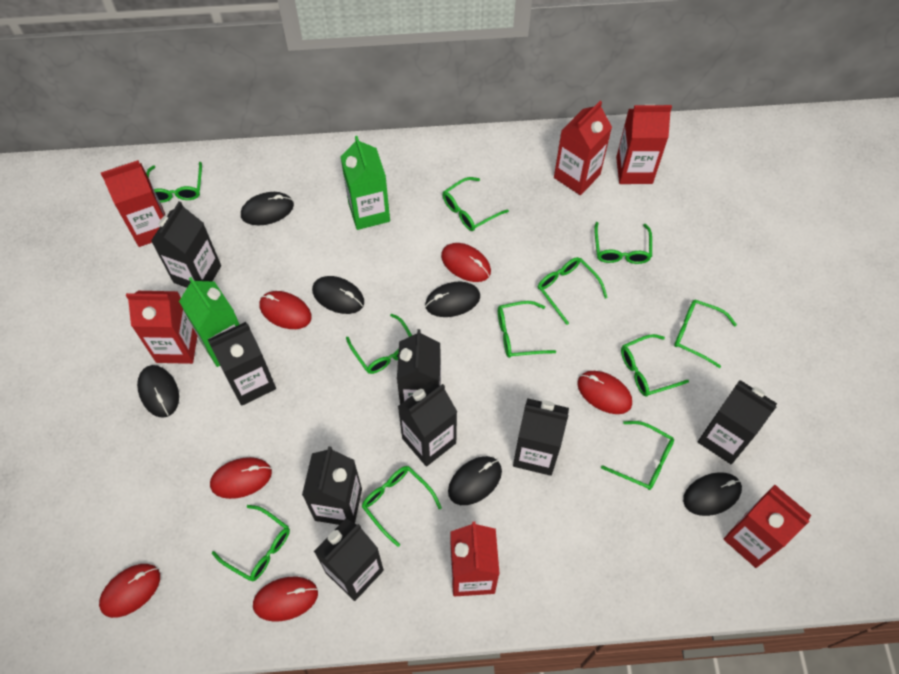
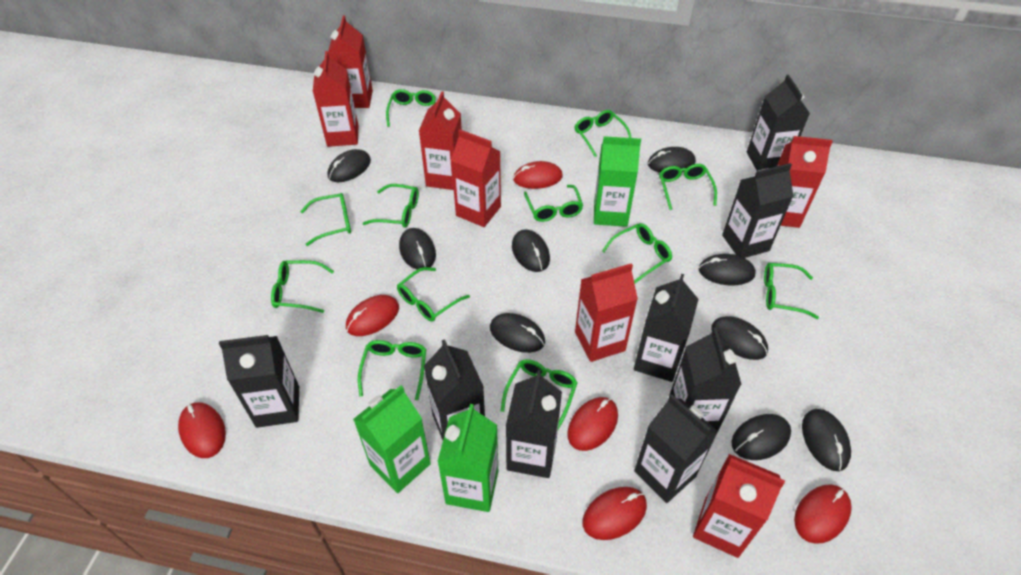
black mouse: 6 -> 9
green carton: 2 -> 3
green glasses: 11 -> 12
red carton: 6 -> 7

